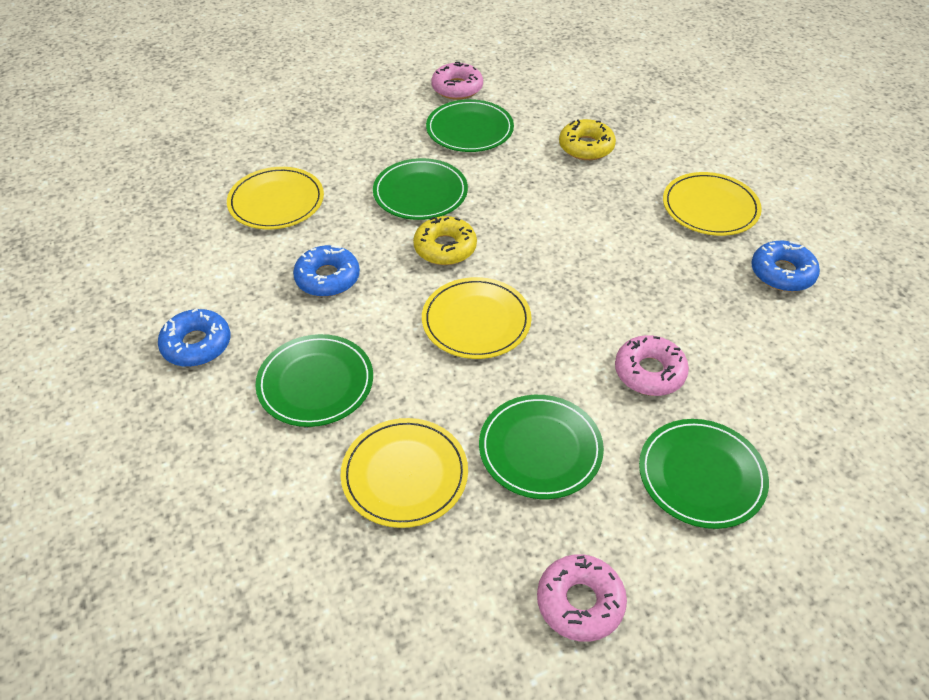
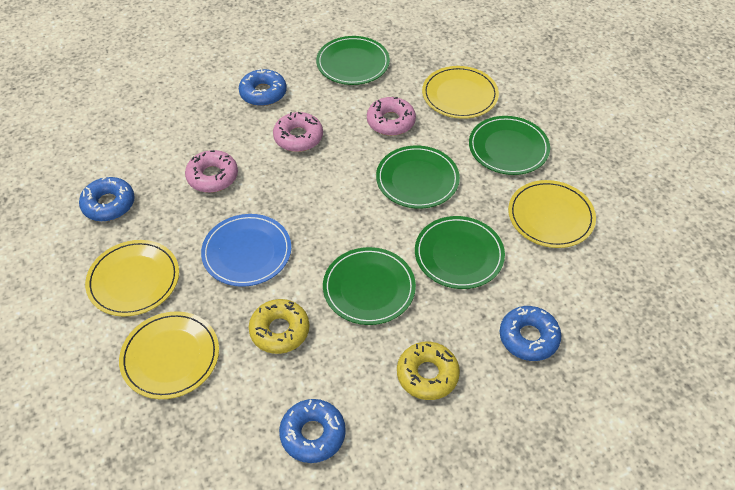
blue donut: 3 -> 4
blue plate: 0 -> 1

